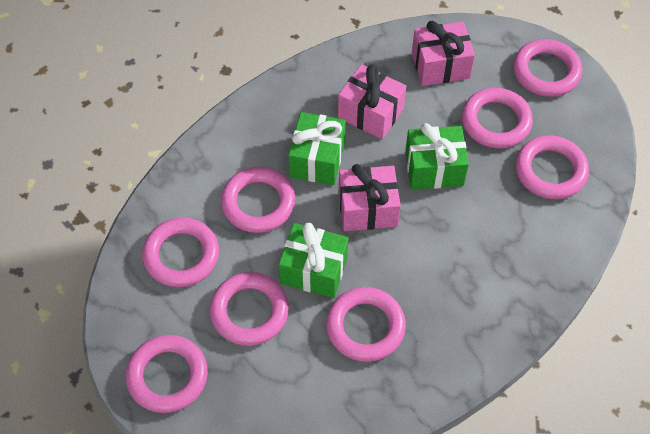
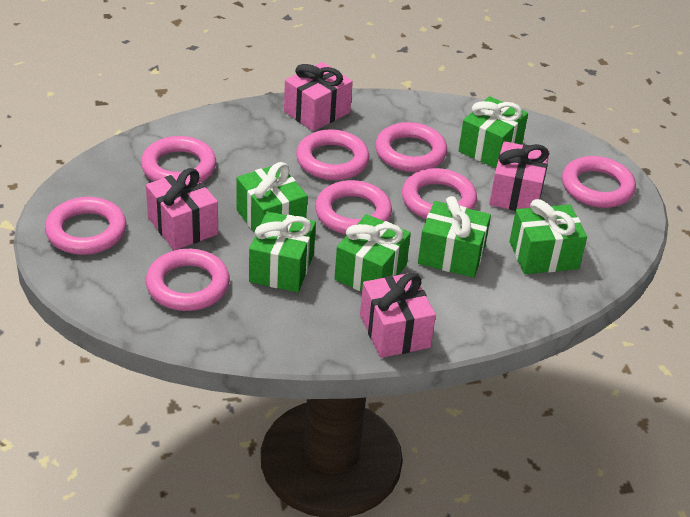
green gift: 3 -> 6
pink gift: 3 -> 4

